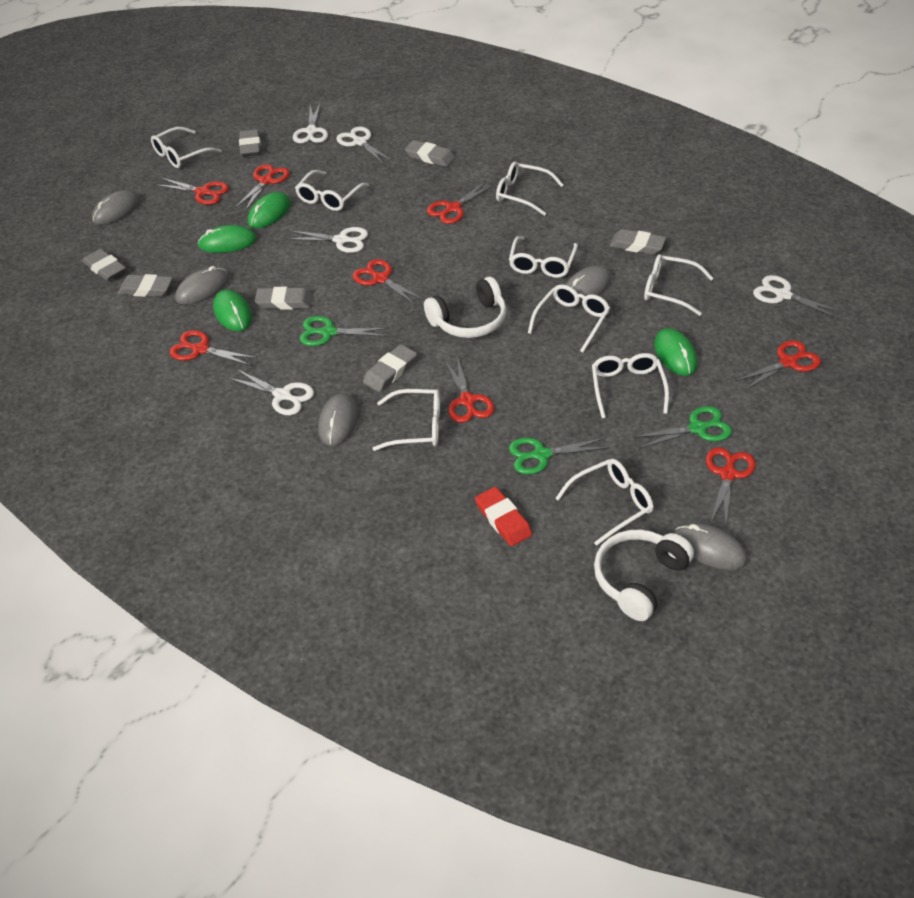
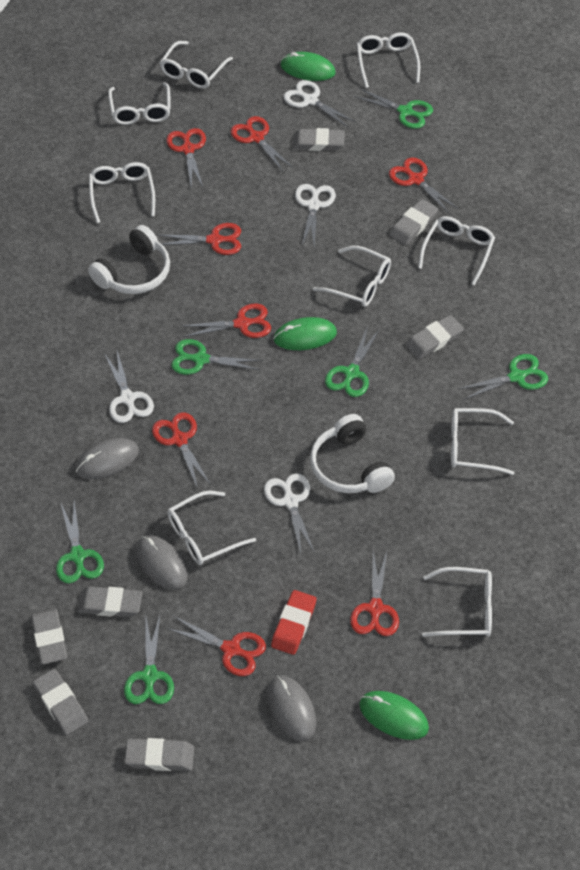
green mouse: 4 -> 3
green scissors: 3 -> 6
grey mouse: 5 -> 3
white scissors: 5 -> 4

